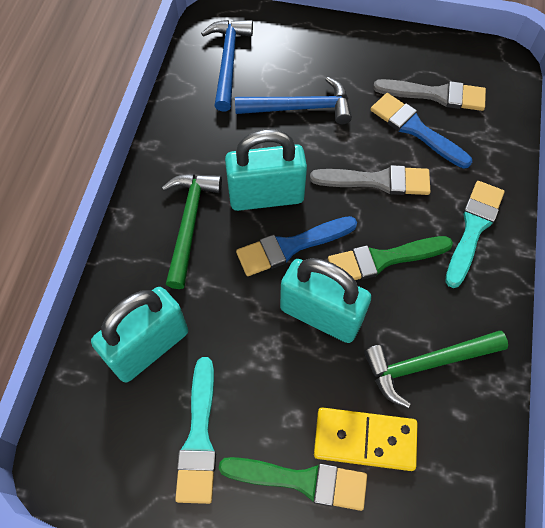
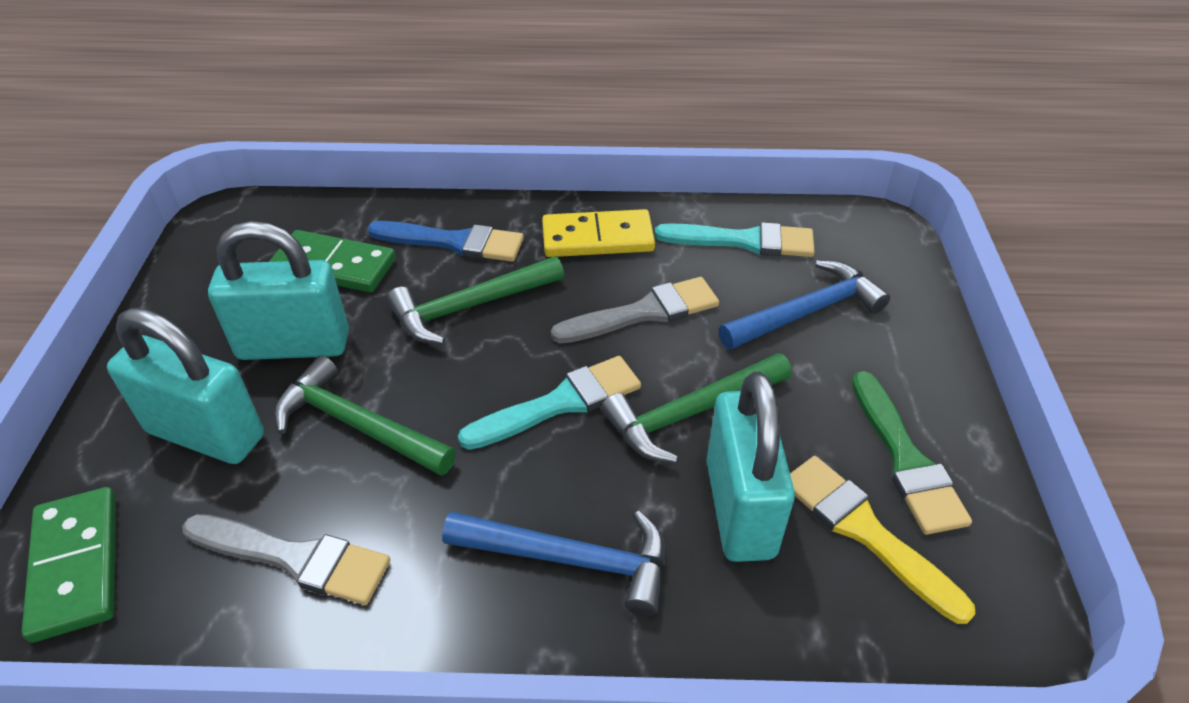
blue brush: 2 -> 1
green brush: 2 -> 1
green domino: 0 -> 2
green hammer: 2 -> 3
yellow brush: 0 -> 1

